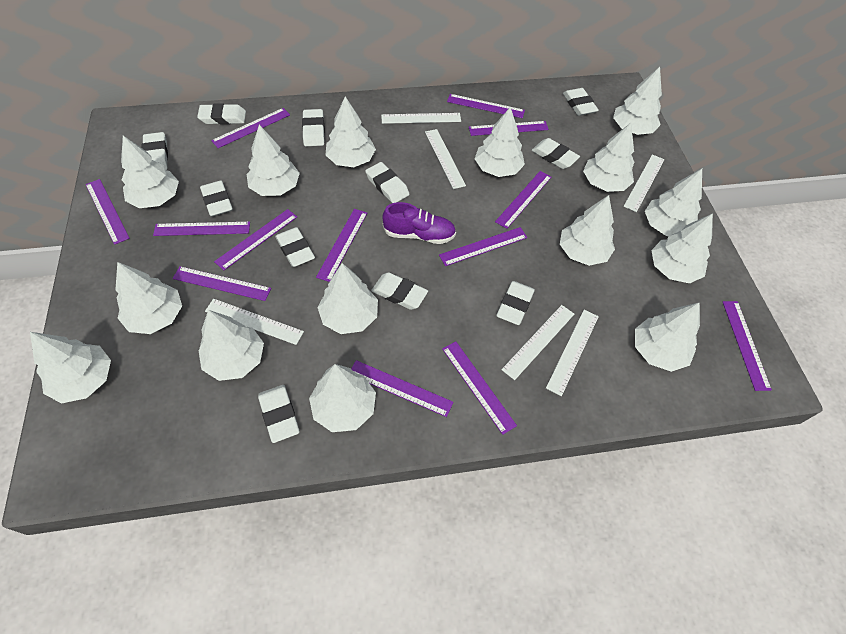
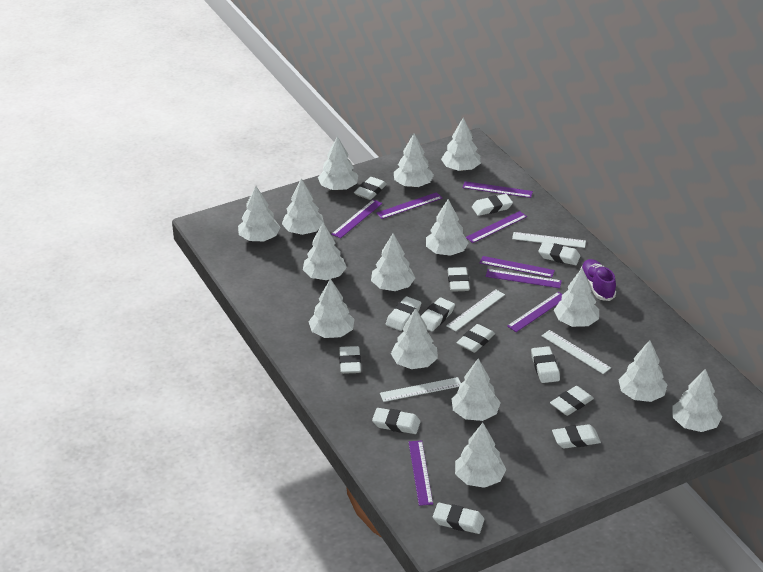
purple ruler: 13 -> 8
white eraser: 11 -> 13
white ruler: 6 -> 4

